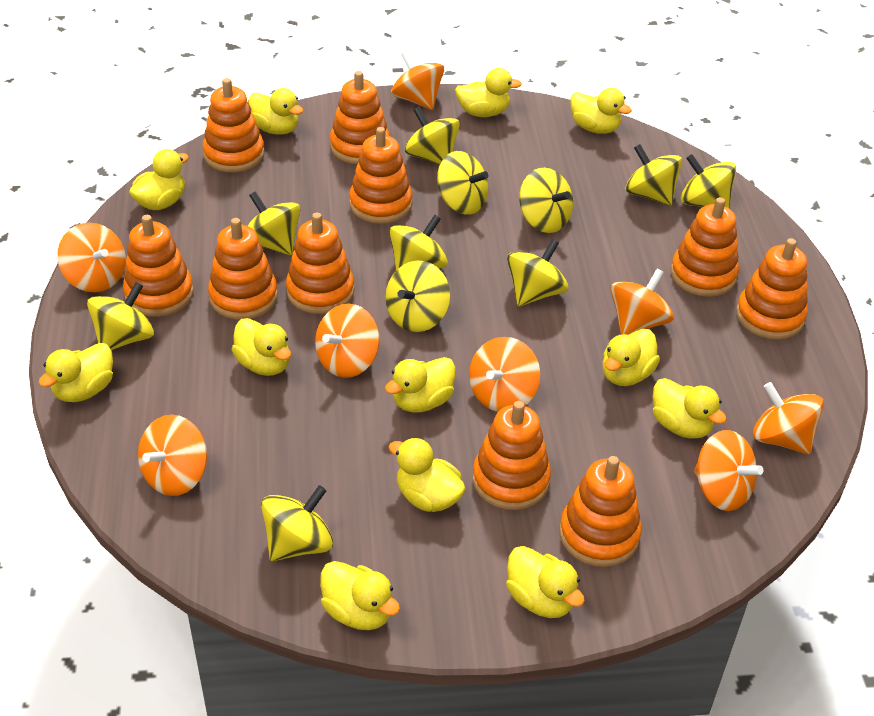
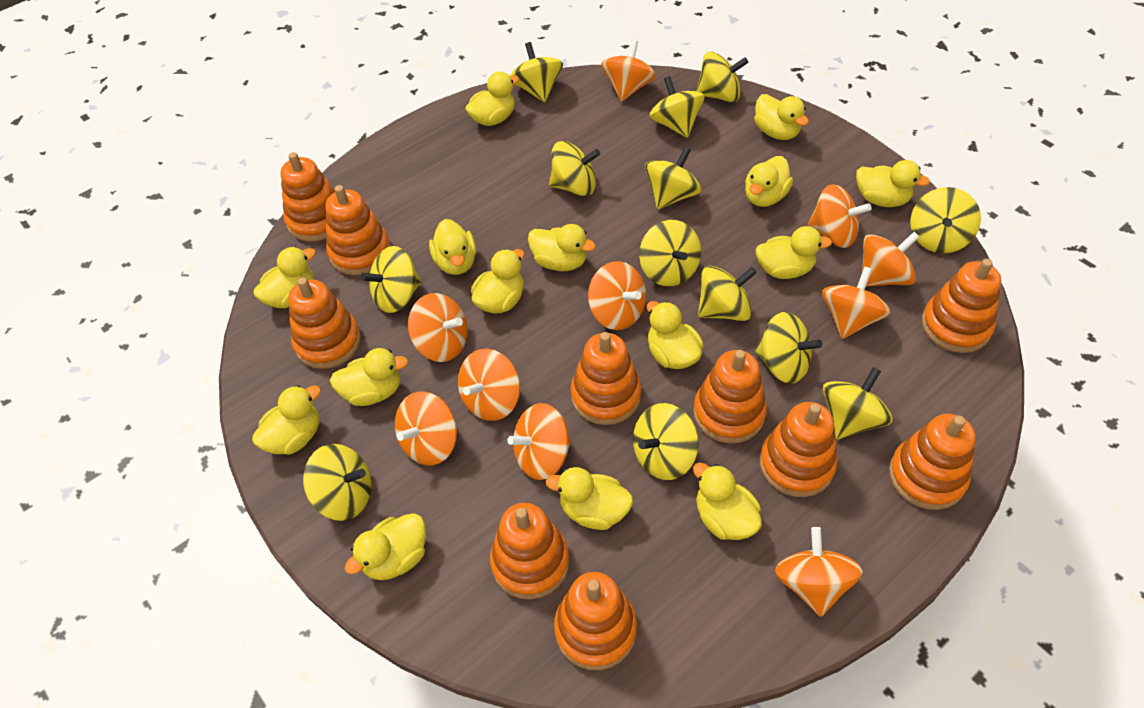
orange spinning top: 8 -> 10
yellow duck: 12 -> 15
yellow spinning top: 11 -> 13

